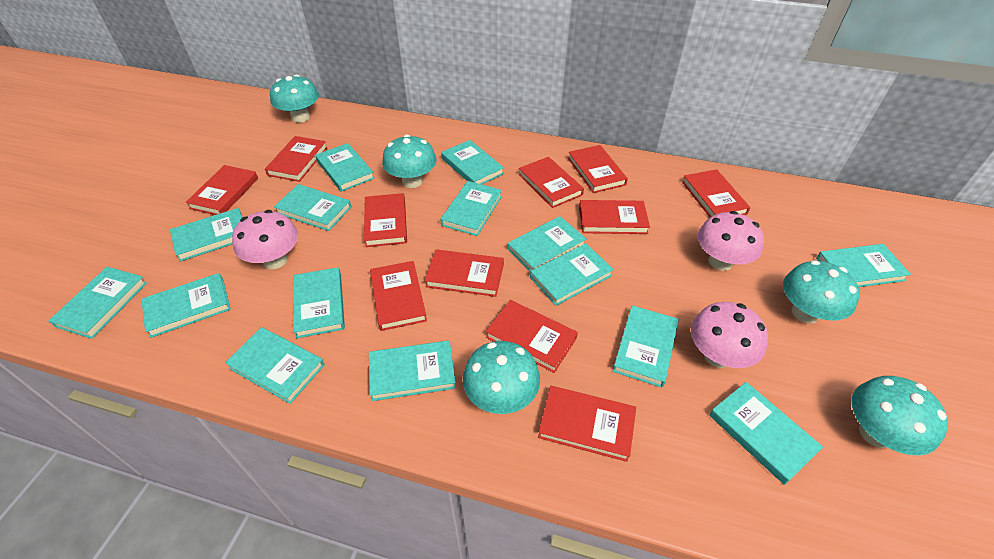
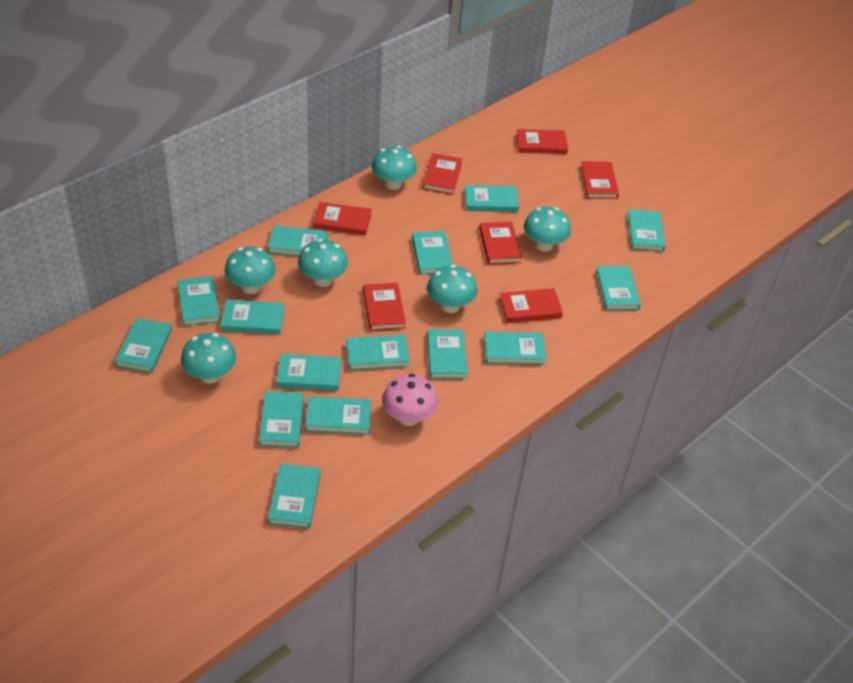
pink mushroom: 3 -> 1
red book: 11 -> 7
turquoise mushroom: 5 -> 6

